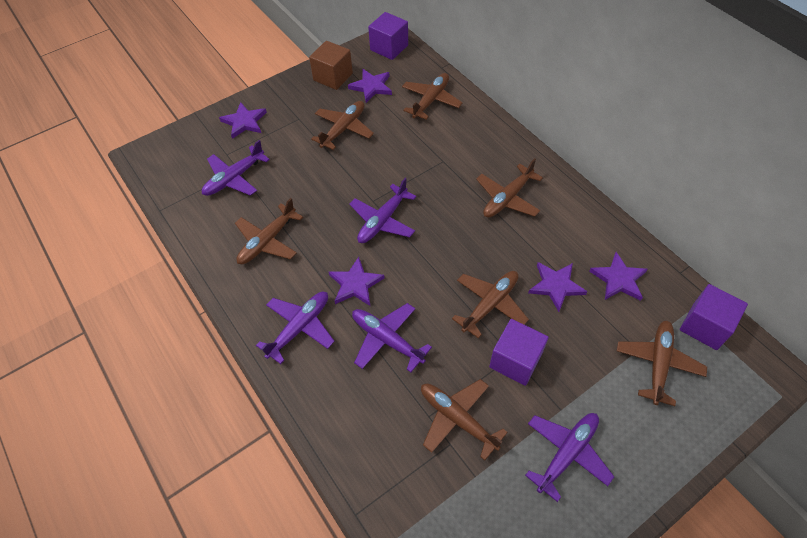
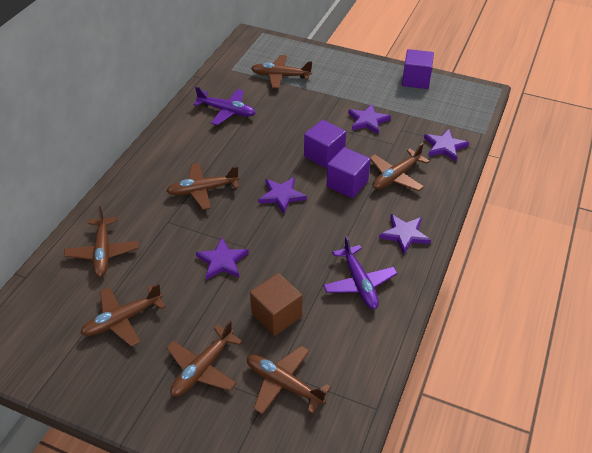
purple plane: 5 -> 2

